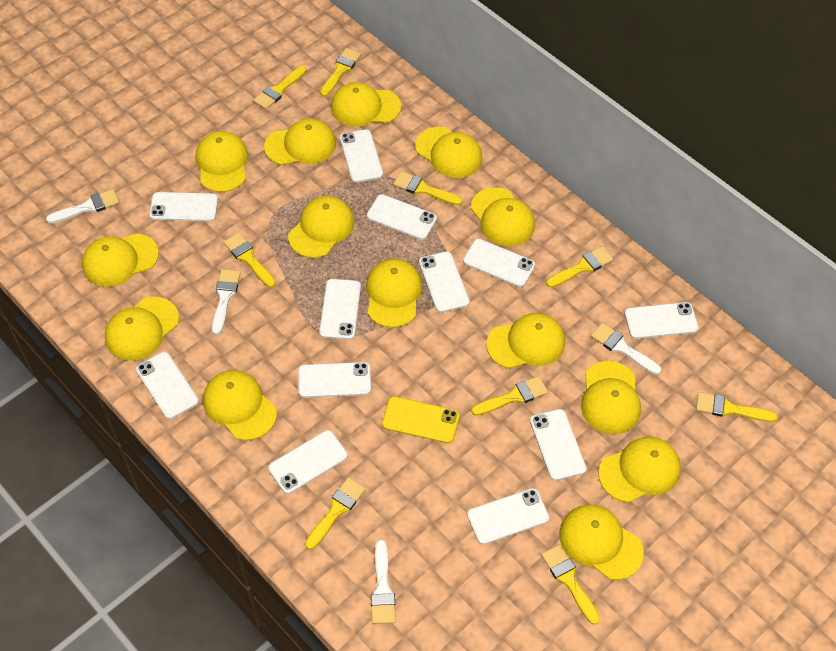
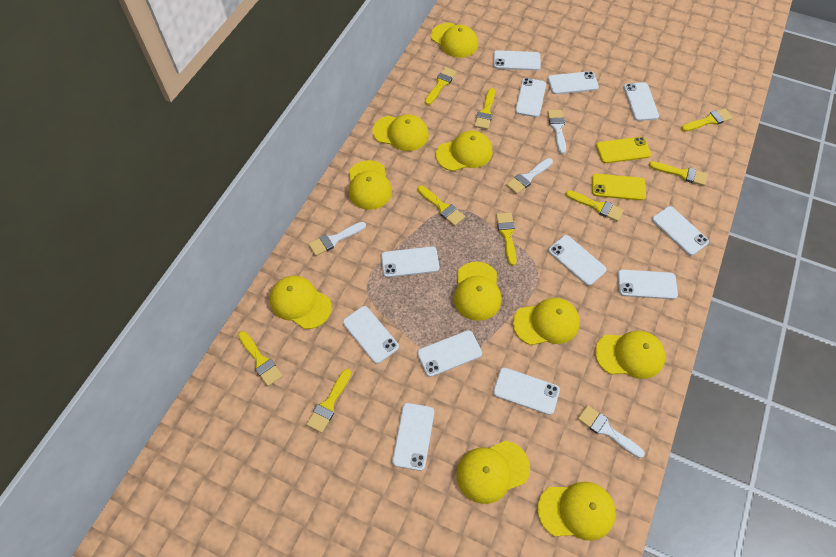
yellow cap: 14 -> 10
yellow phone: 1 -> 2

